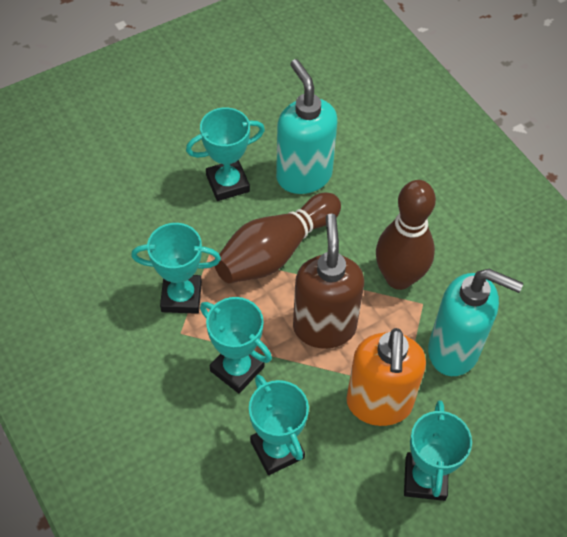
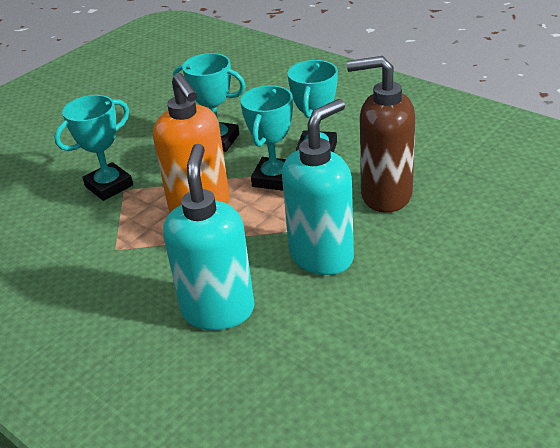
brown bowling pin: 2 -> 0
turquoise trophy: 5 -> 4

